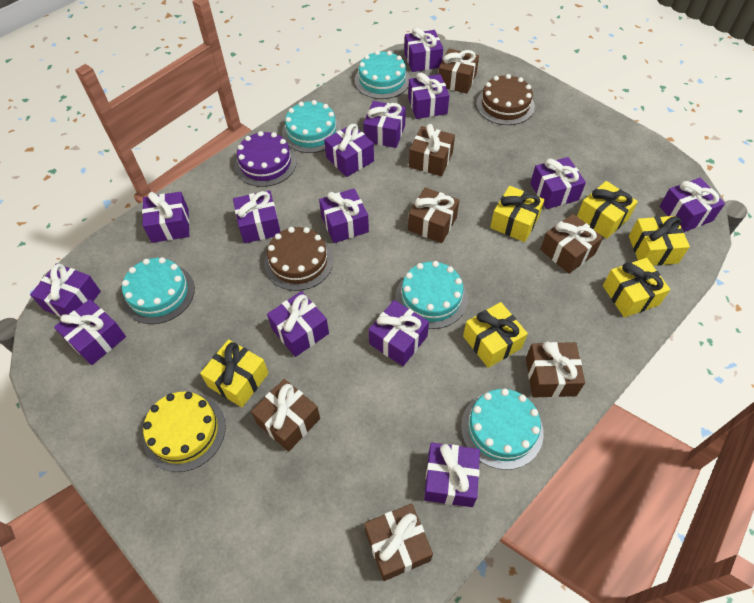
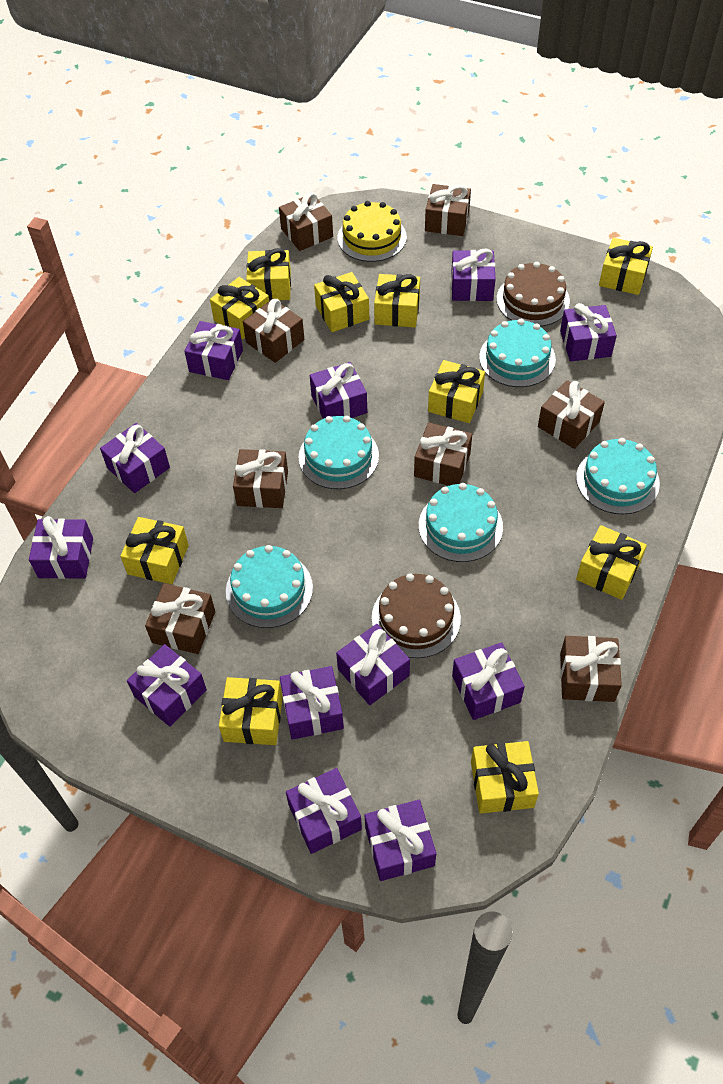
brown gift: 7 -> 8
purple cake: 1 -> 0
purple gift: 14 -> 12
yellow gift: 6 -> 10

